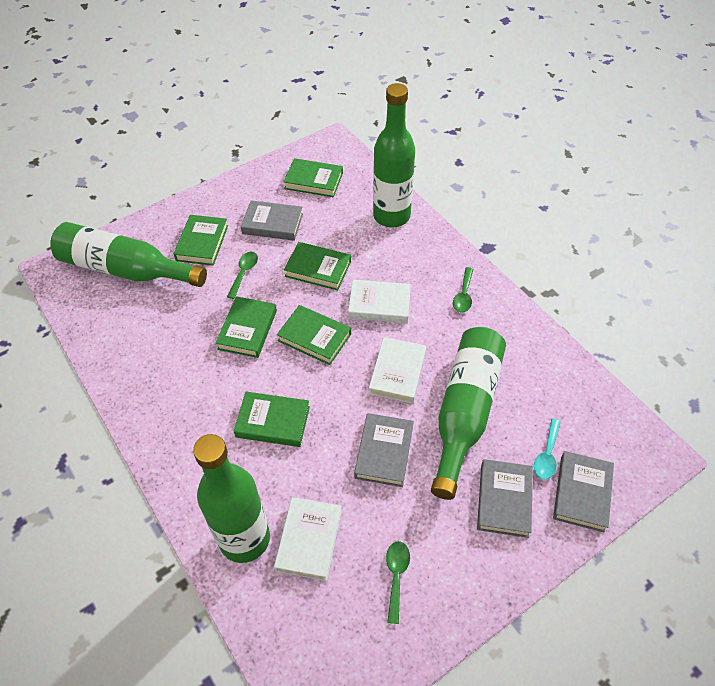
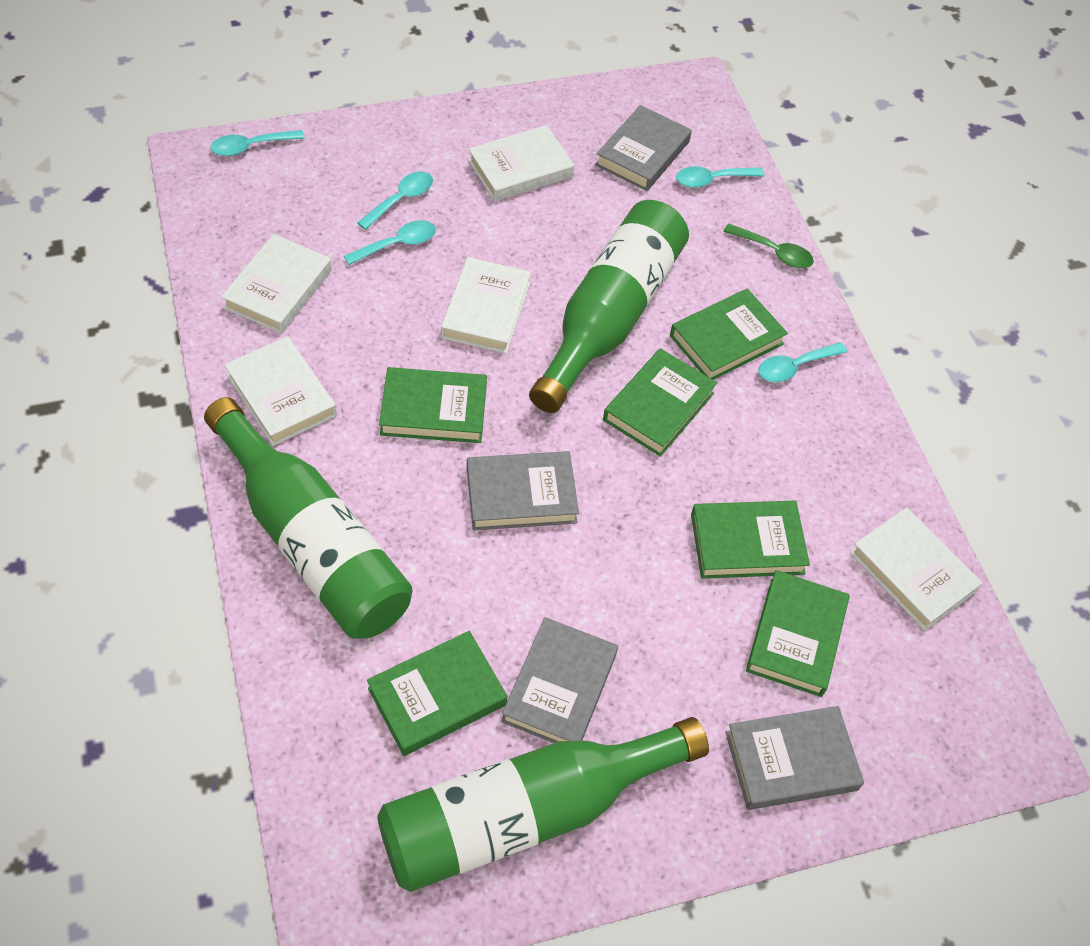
green bottle: 4 -> 3
green spoon: 3 -> 1
turquoise spoon: 1 -> 5
white book: 3 -> 5

